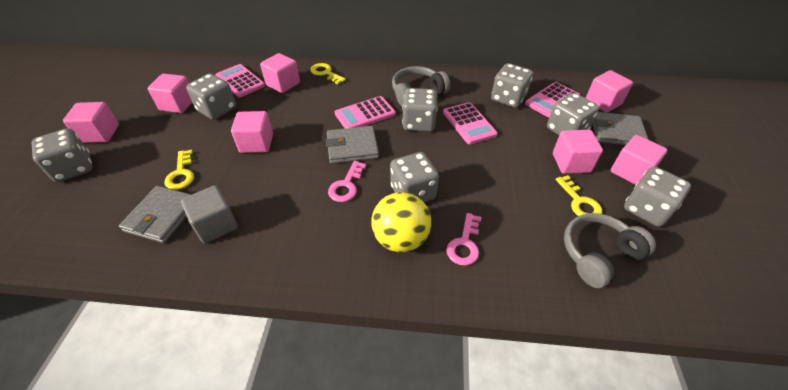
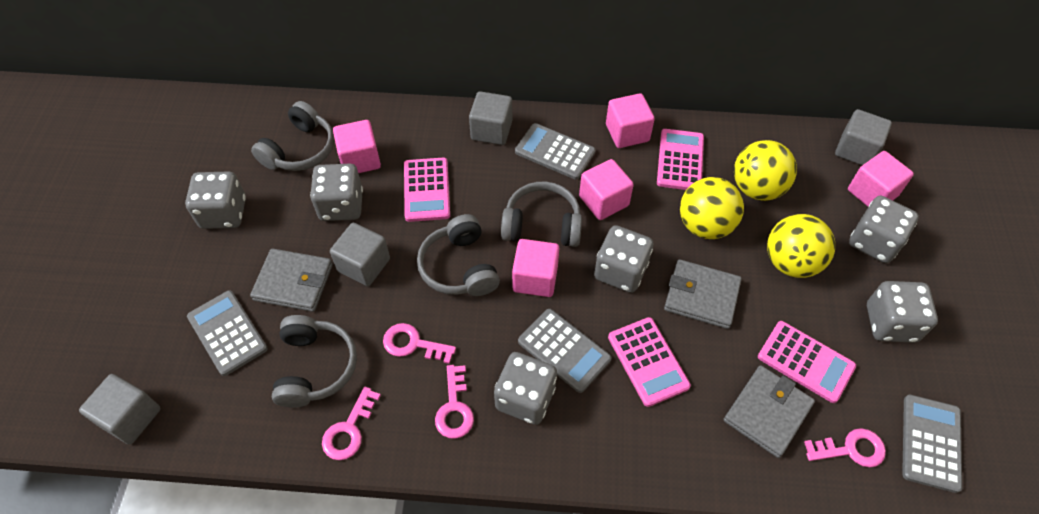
grey calculator: 0 -> 4
grey cube: 1 -> 4
grey dice: 7 -> 6
grey headphones: 2 -> 4
pink cube: 7 -> 5
pink key: 2 -> 4
yellow ball: 1 -> 3
yellow key: 3 -> 0

